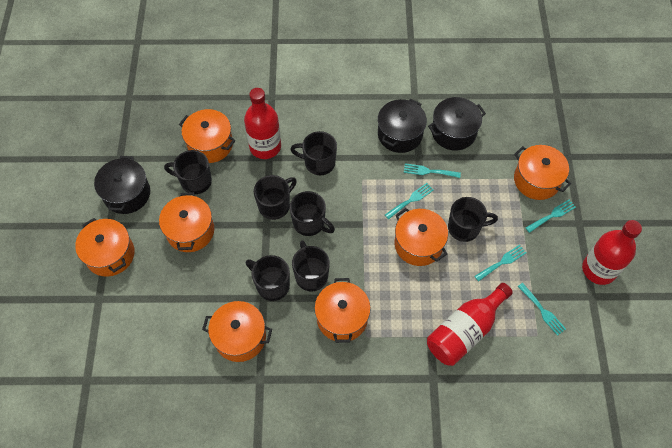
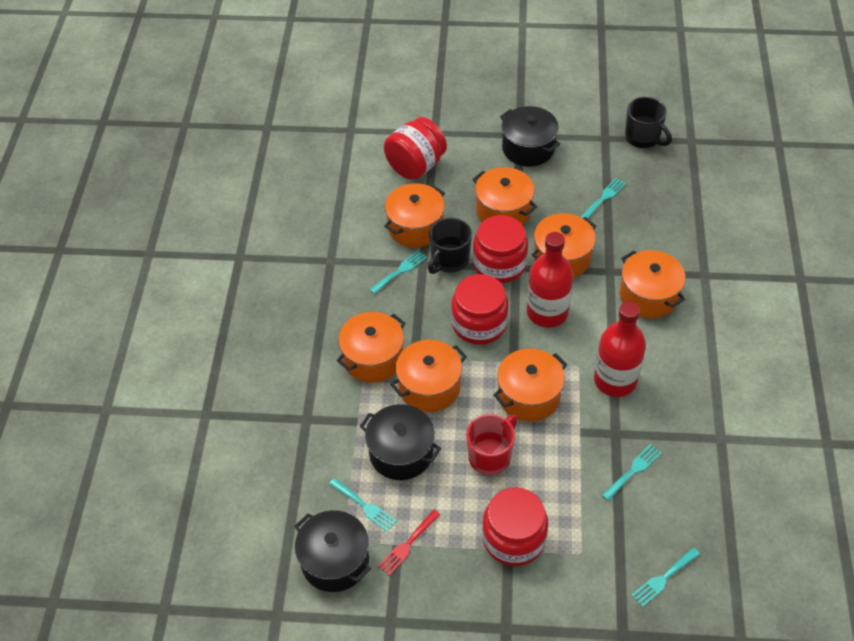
black mug: 7 -> 2
red bottle: 3 -> 2
red fork: 0 -> 1
red jar: 0 -> 4
red mug: 0 -> 1

